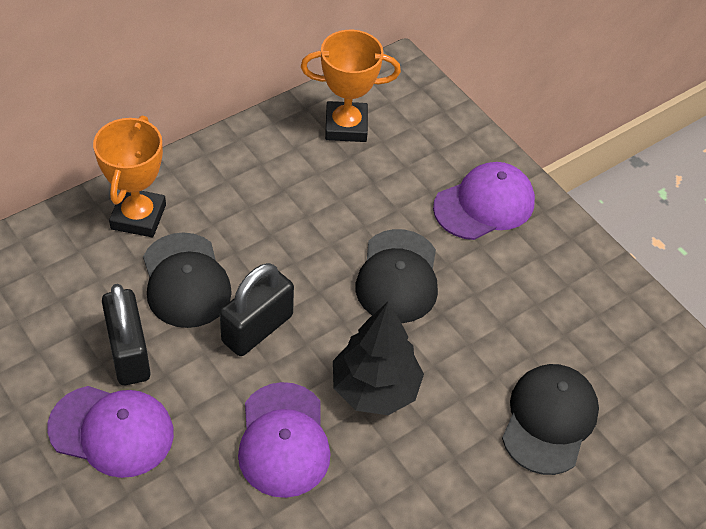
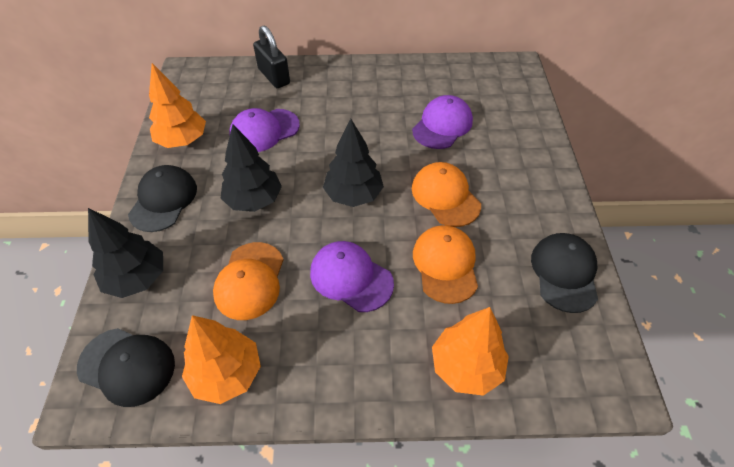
black padlock: 2 -> 1
black tree: 1 -> 3
orange cap: 0 -> 3
orange tree: 0 -> 3
orange trophy: 2 -> 0

